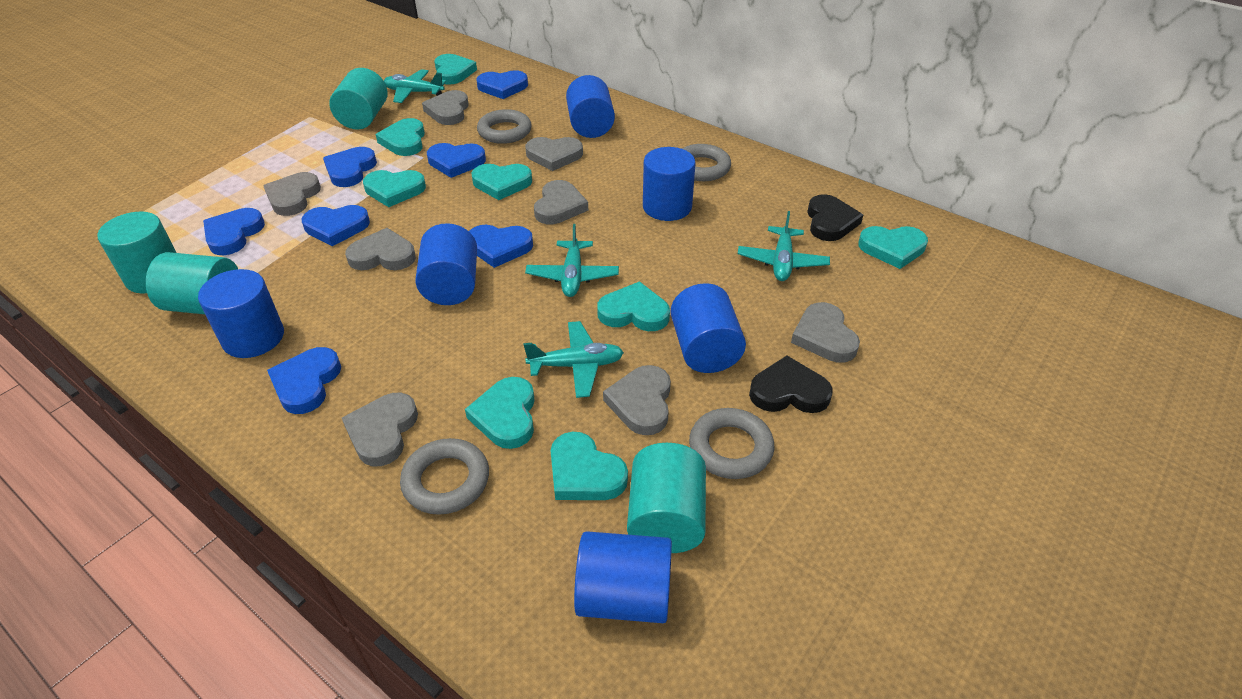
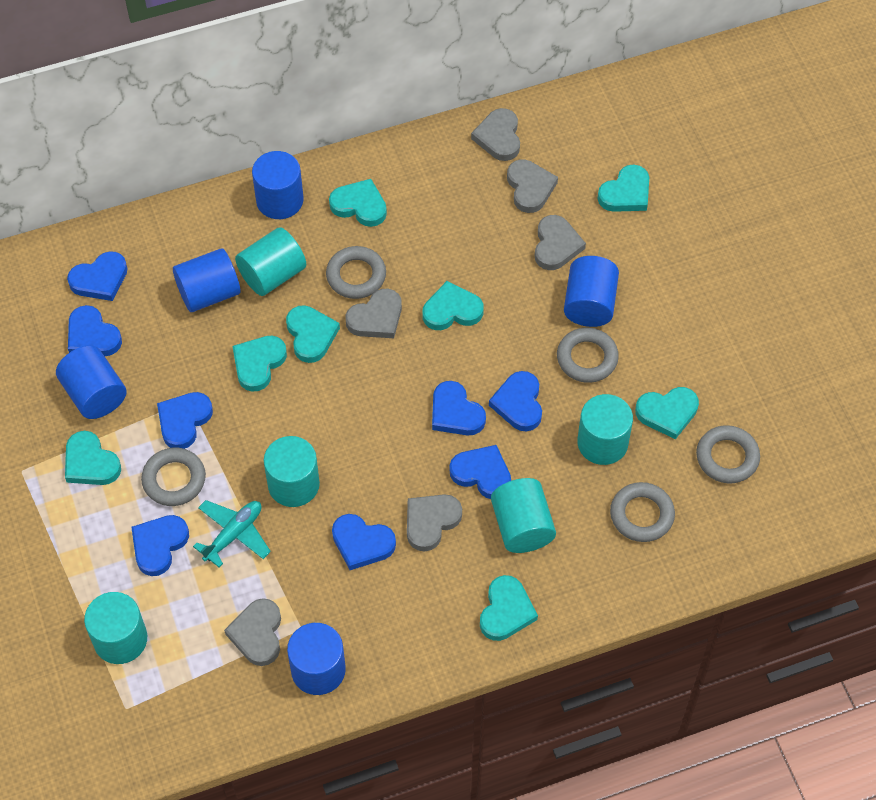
black heart: 2 -> 0
blue cylinder: 6 -> 5
blue heart: 7 -> 8
grey heart: 8 -> 6
grey ring: 4 -> 5
turquoise cylinder: 4 -> 5
turquoise plane: 4 -> 1

